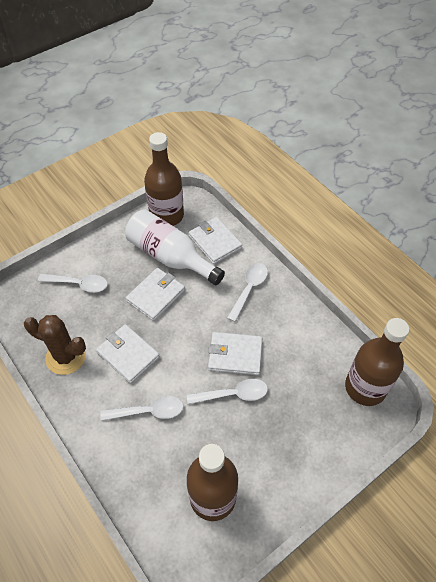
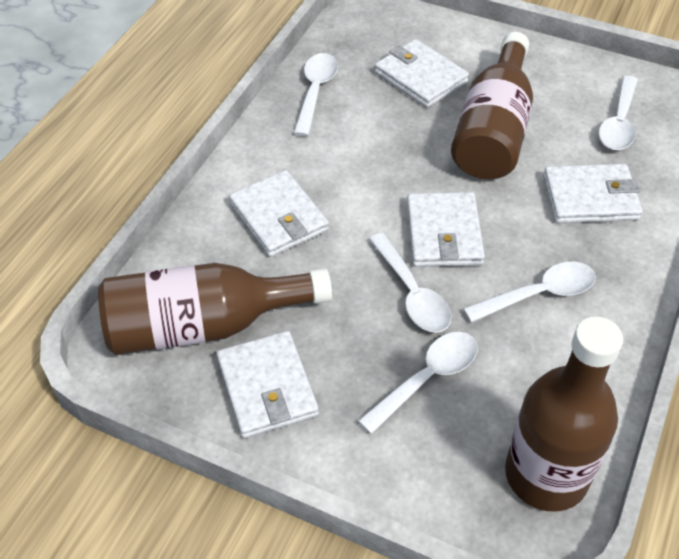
brown cactus: 1 -> 0
white bottle: 1 -> 0
white spoon: 4 -> 5
white wallet: 4 -> 5

